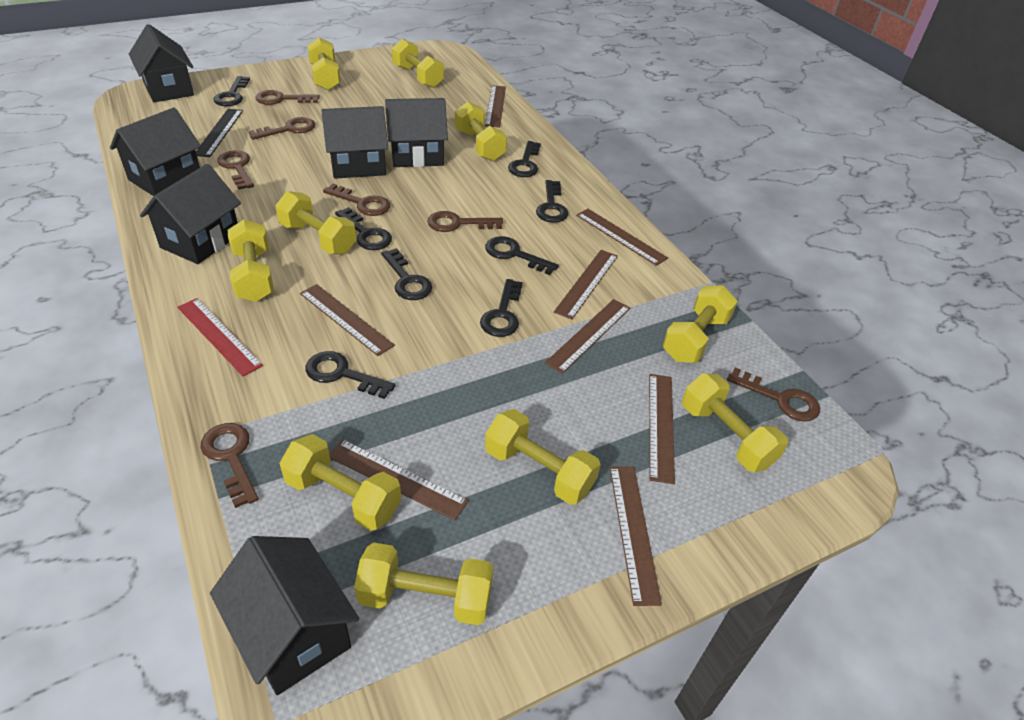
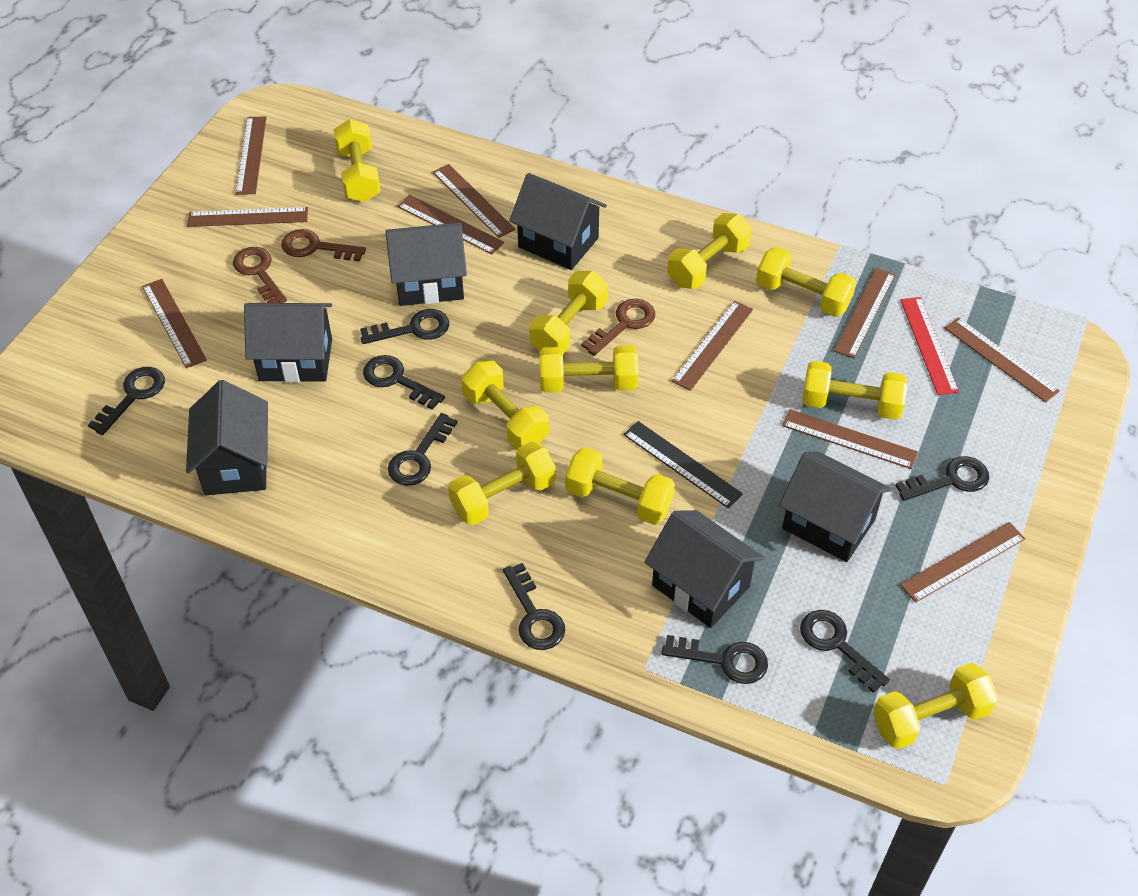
brown key: 7 -> 3
brown ruler: 8 -> 10

